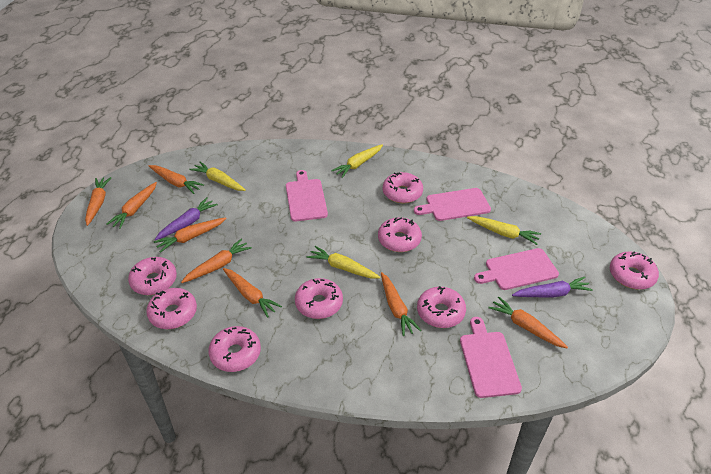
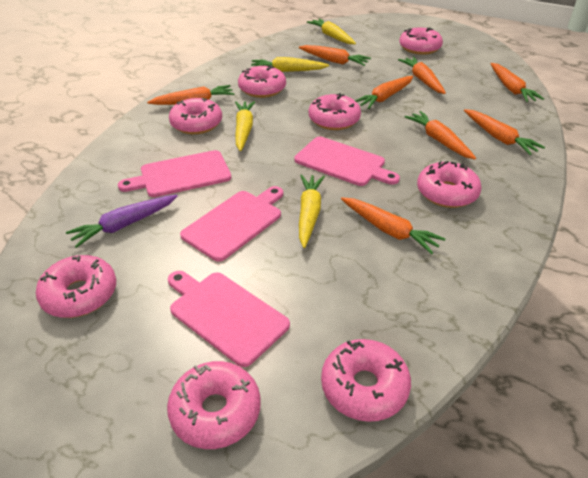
purple carrot: 2 -> 1

